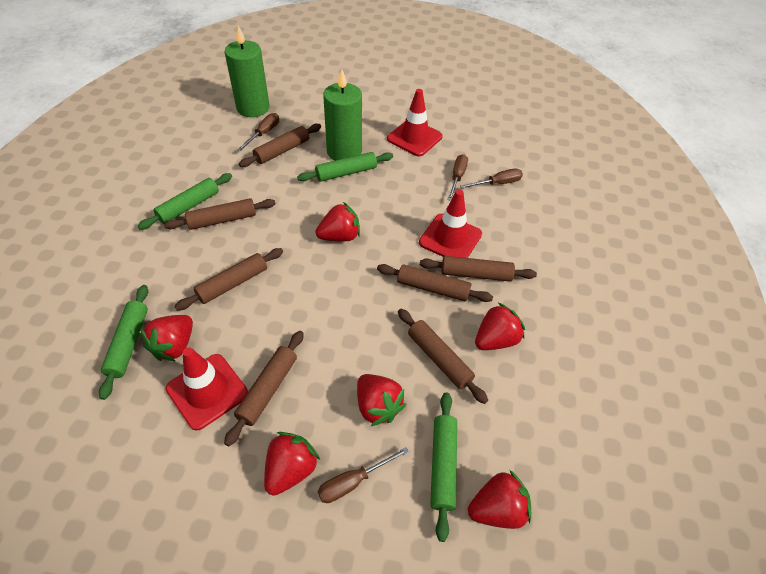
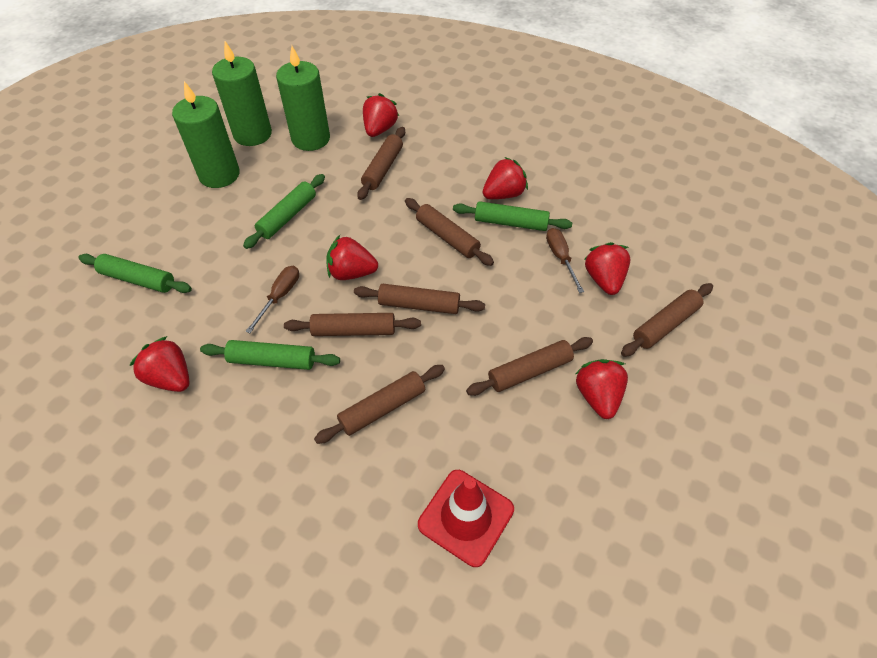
brown screwdriver: 4 -> 2
green candle: 2 -> 3
red traffic cone: 3 -> 1

